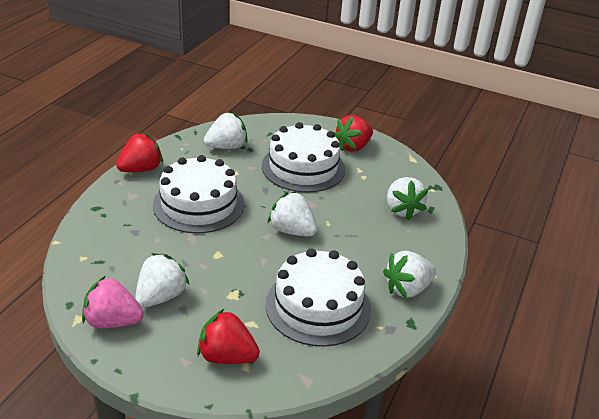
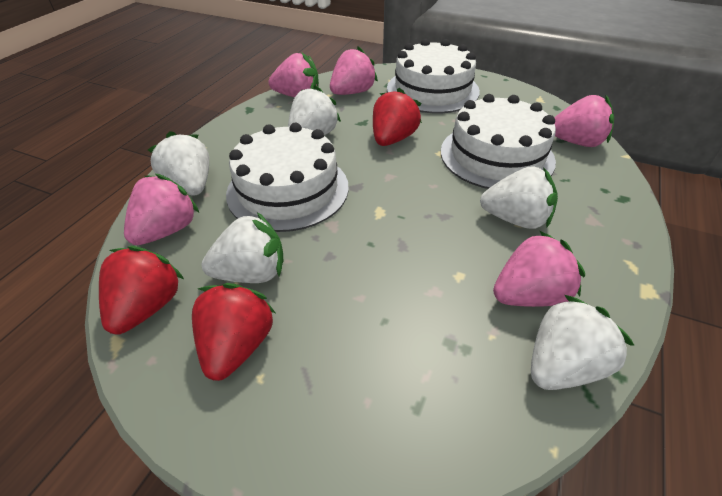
pink strawberry: 1 -> 5

